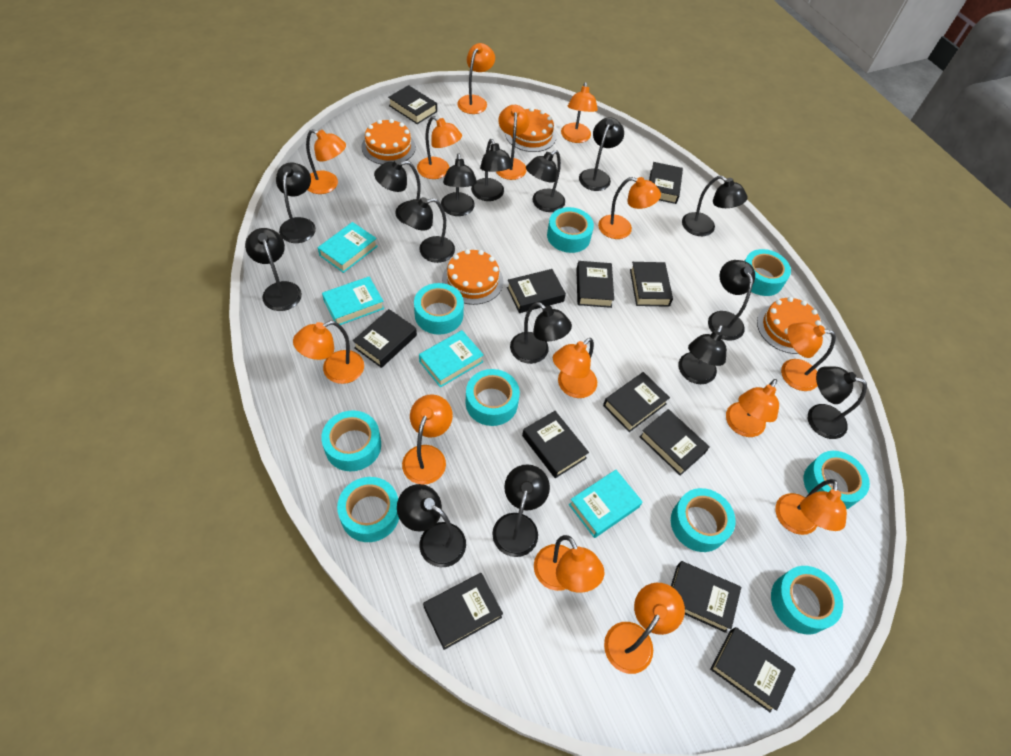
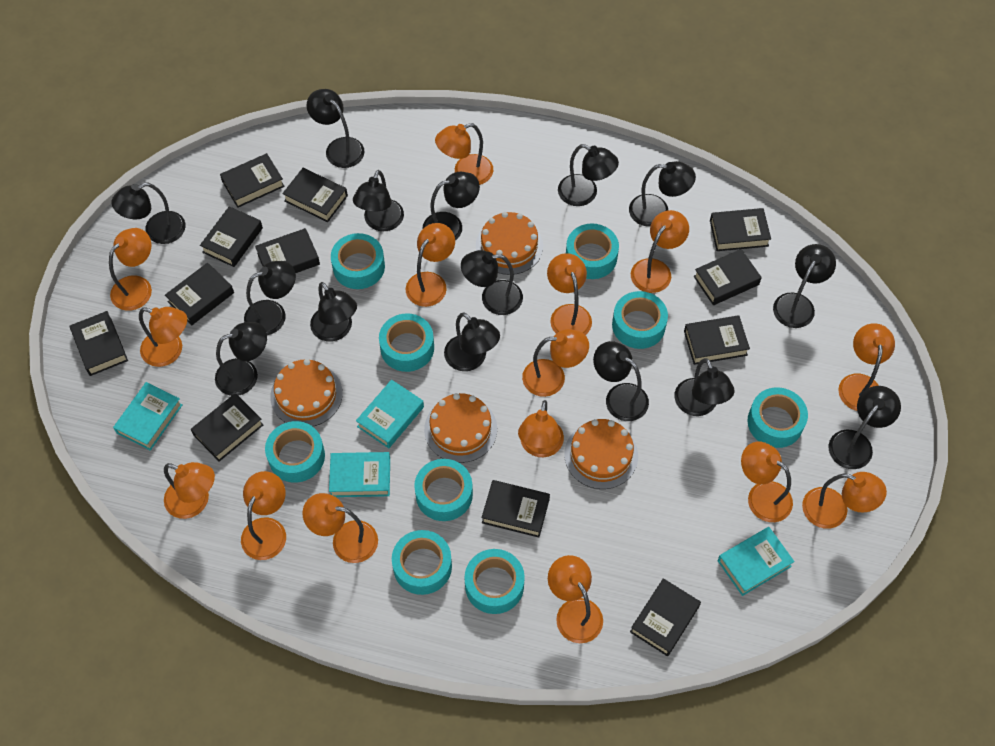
orange lamp: 14 -> 15

